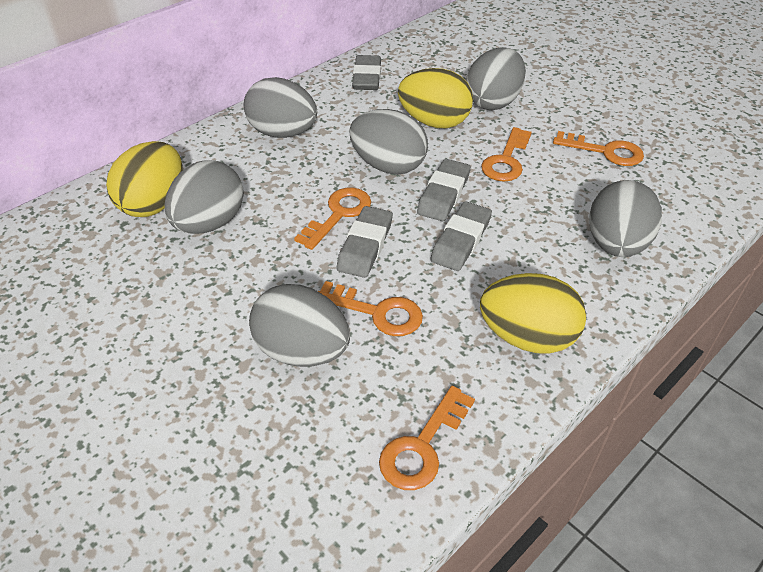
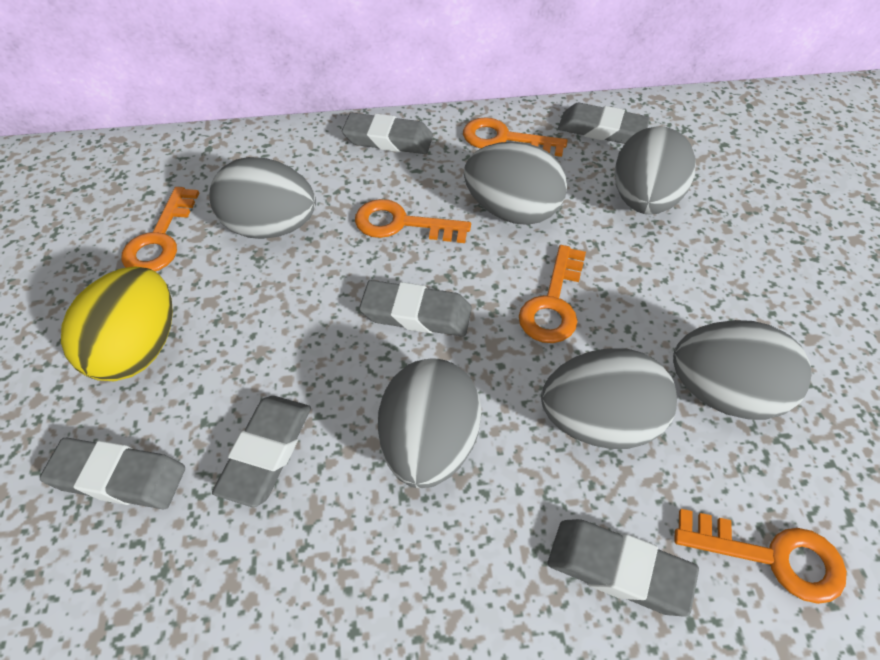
grey eraser: 4 -> 6
yellow egg: 3 -> 1

